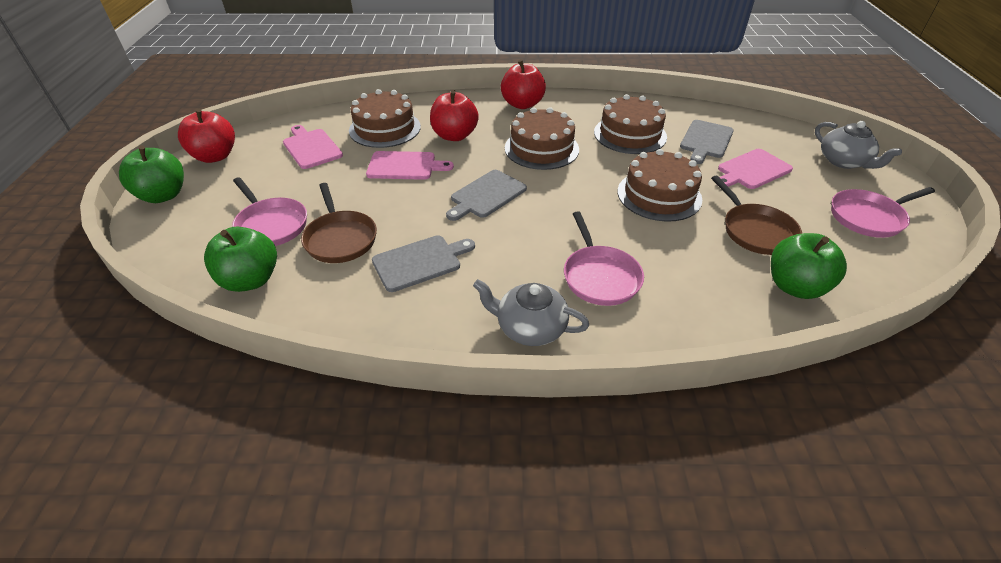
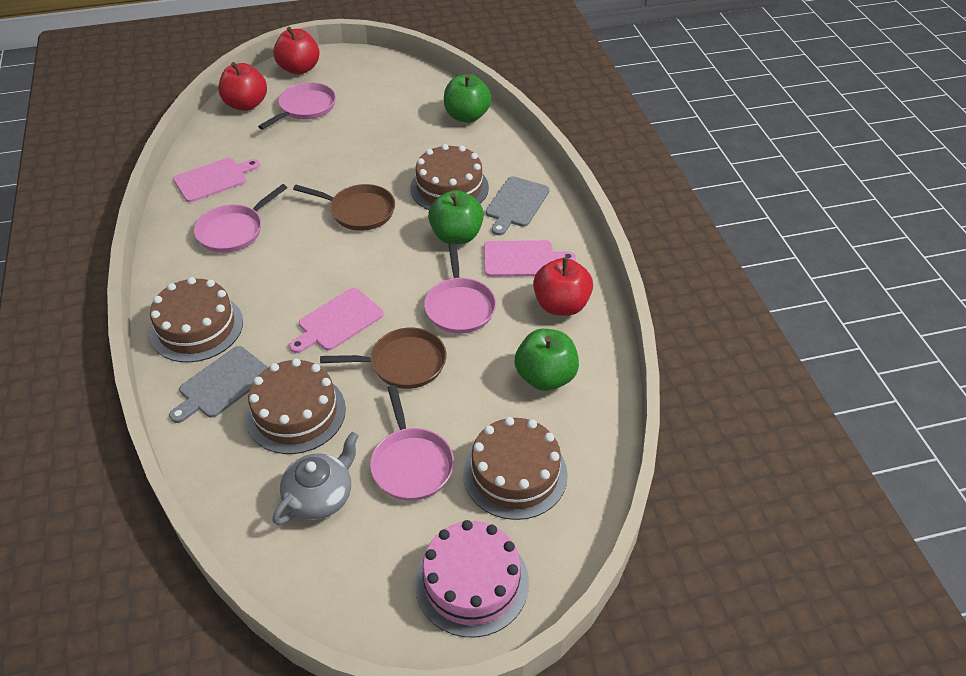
grey cutting board: 3 -> 2
grey teapot: 2 -> 1
pink cake: 0 -> 1
pink pan: 3 -> 4

